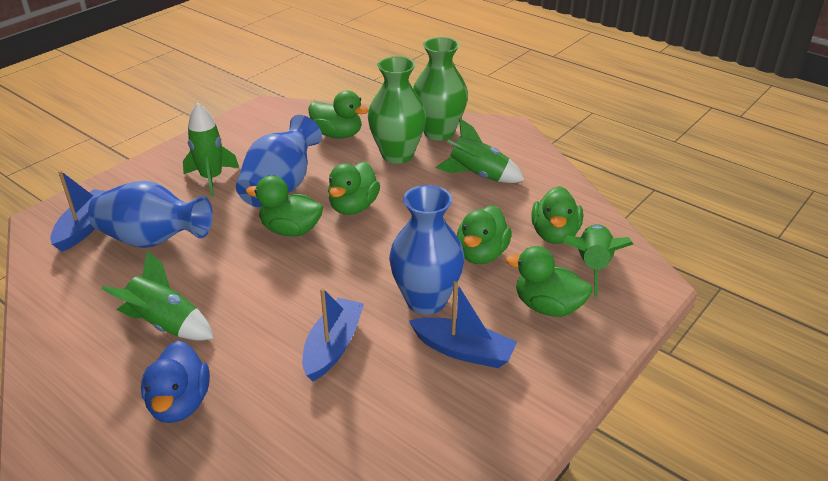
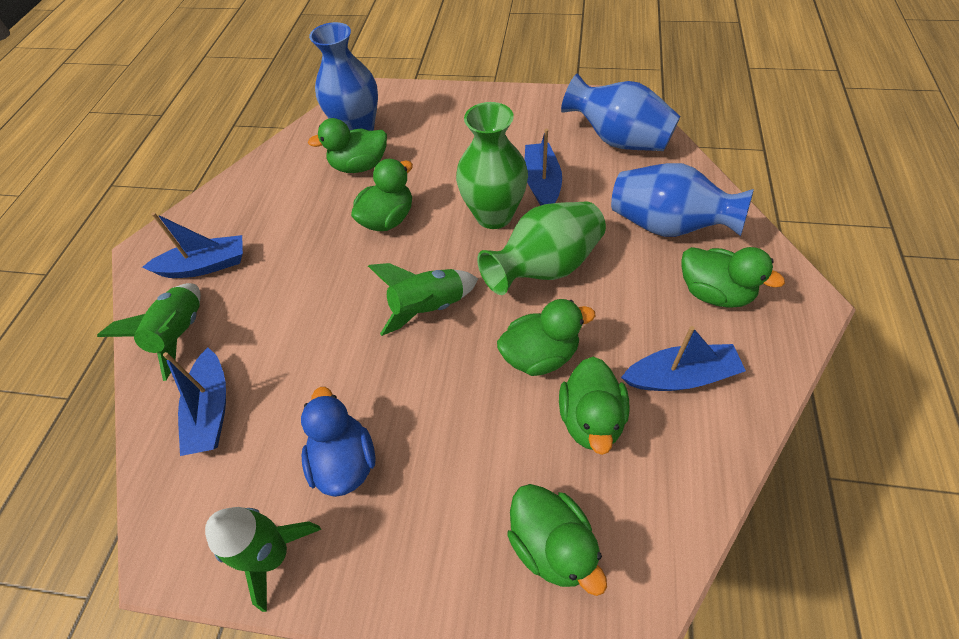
blue boat: 3 -> 4
green rocket: 4 -> 3

